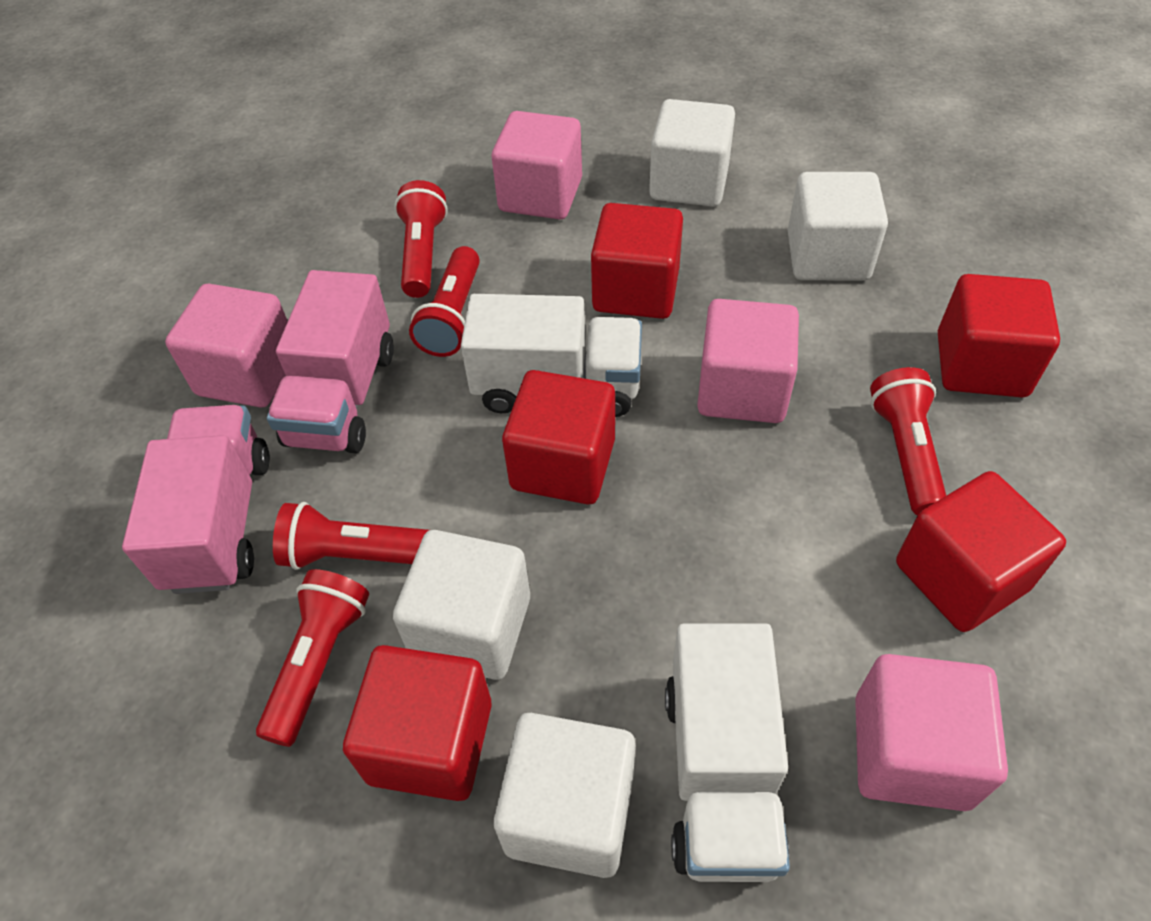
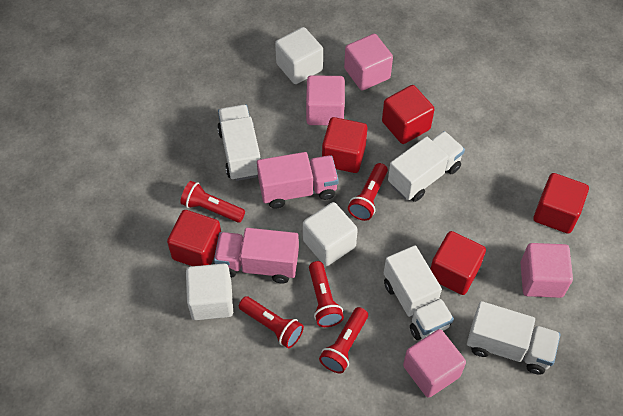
white cube: 4 -> 3
white truck: 2 -> 4

